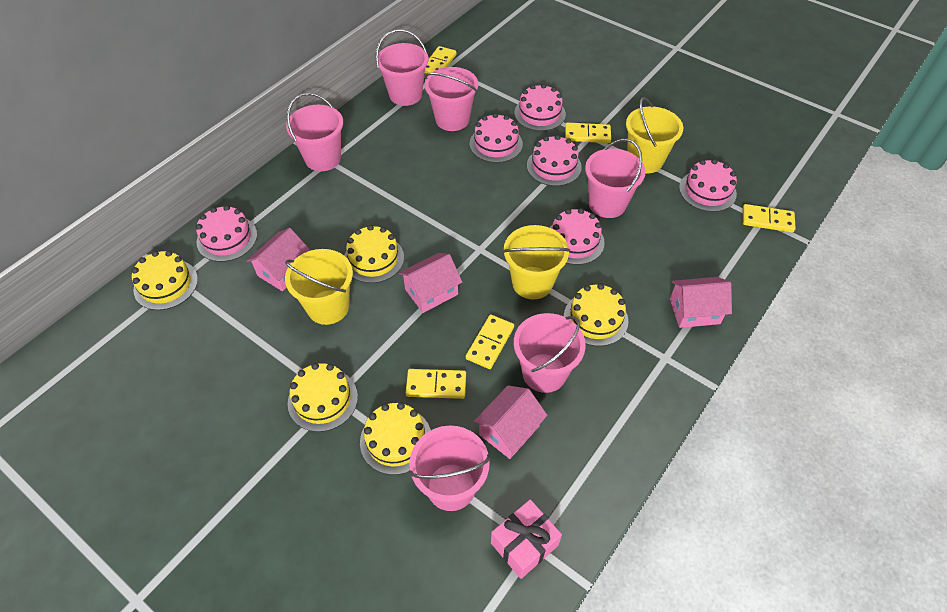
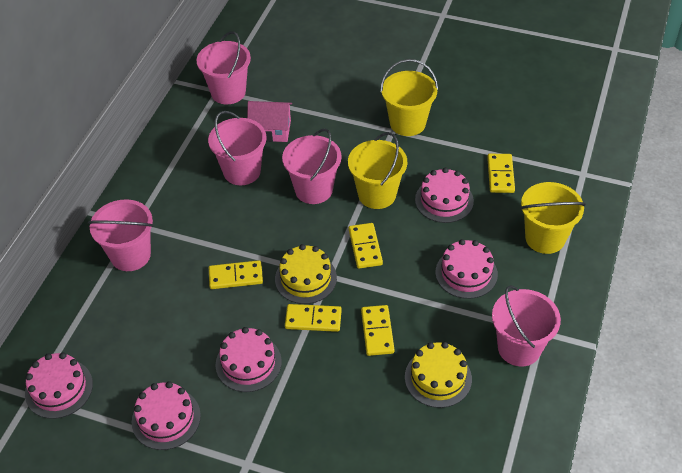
pink bucket: 6 -> 5
pink cake: 6 -> 5
pink gift: 1 -> 0
pink house: 4 -> 1
yellow cake: 5 -> 2

